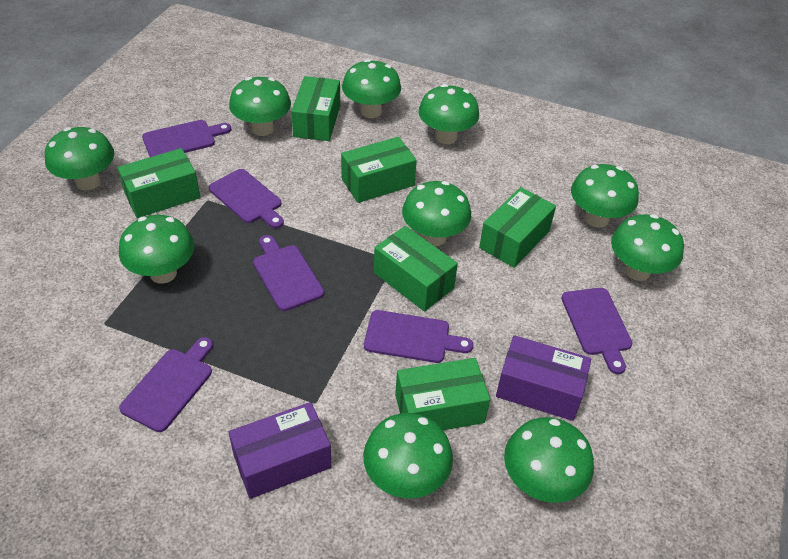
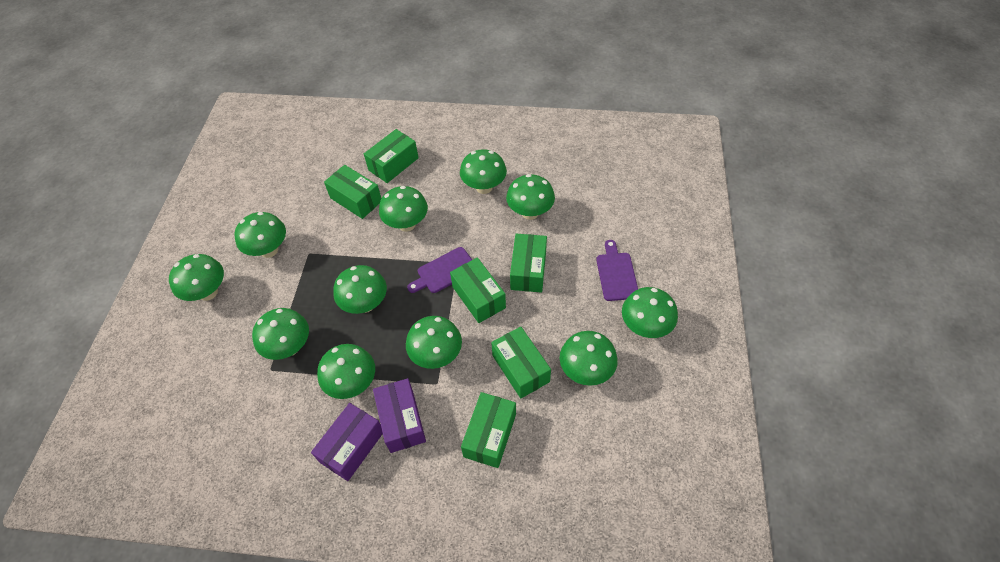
green mushroom: 10 -> 11
purple cutting board: 6 -> 2

